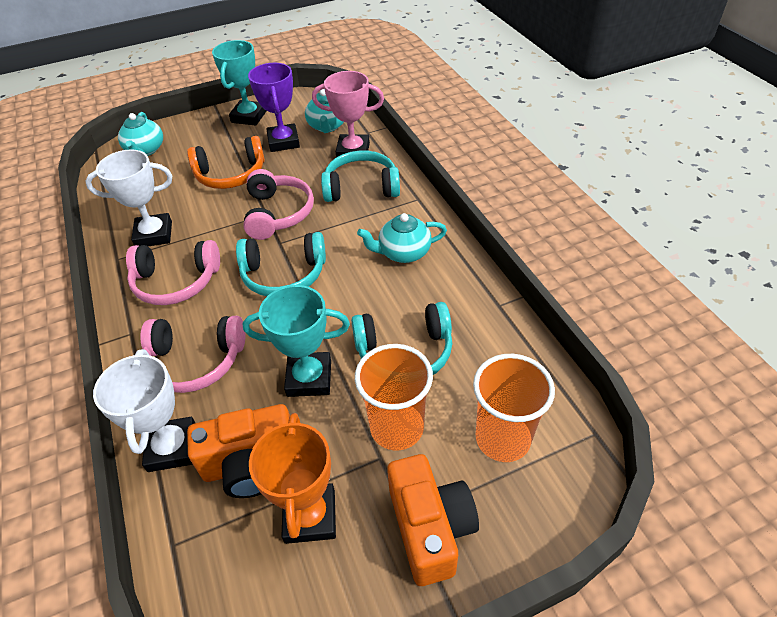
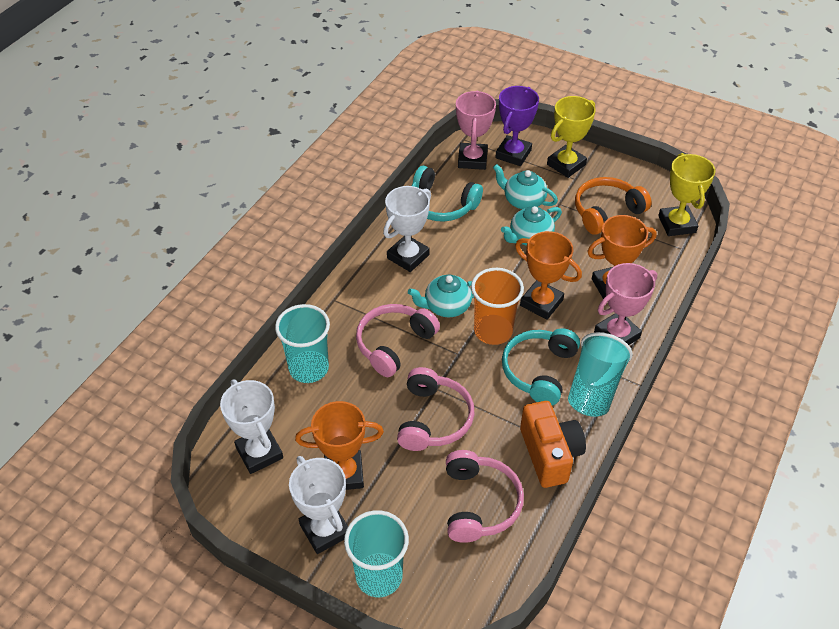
orange camera: 2 -> 1
orange cup: 2 -> 1
orange trophy: 1 -> 3
pink trophy: 1 -> 2
turquoise cup: 0 -> 3
turquoise headphones: 3 -> 2
turquoise trophy: 2 -> 0
white trophy: 2 -> 3
yellow trophy: 0 -> 2

